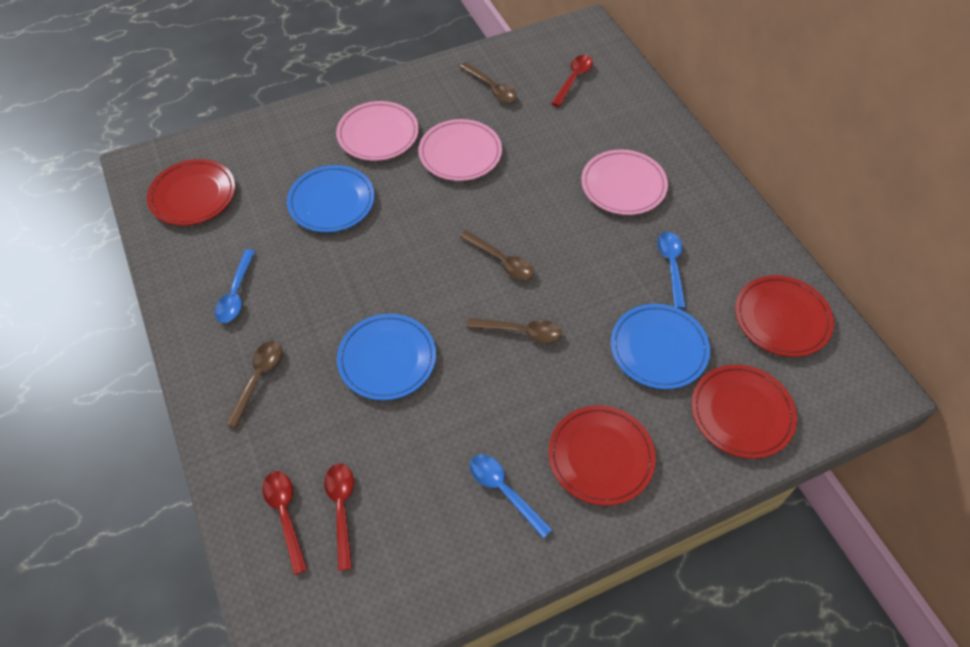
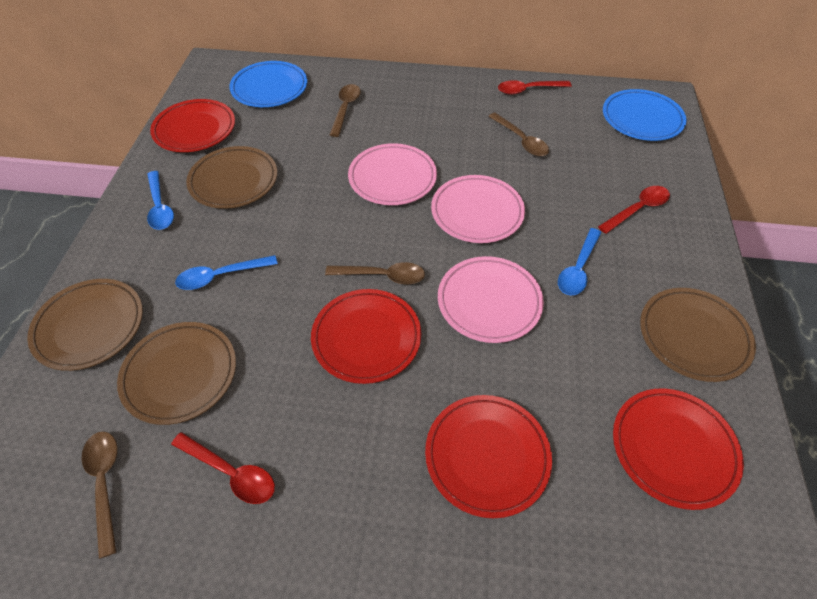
blue plate: 3 -> 2
brown plate: 0 -> 4

